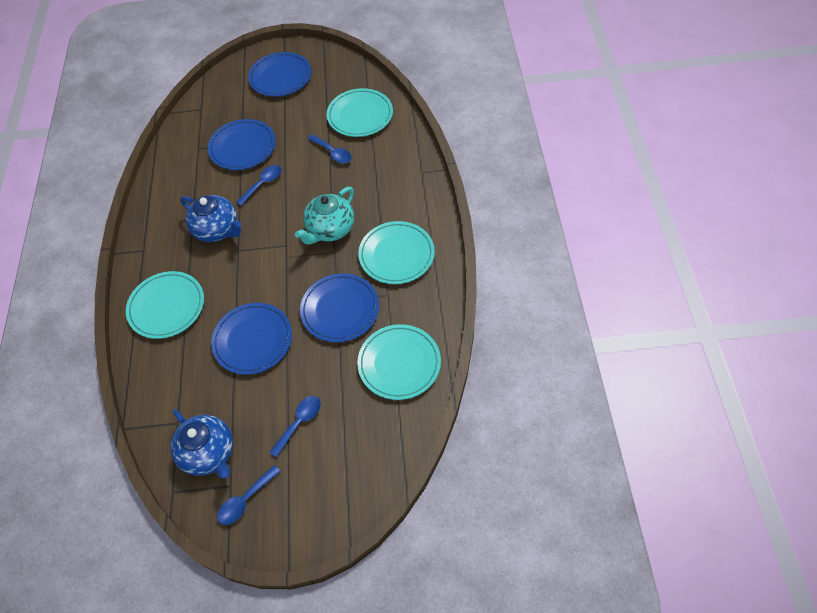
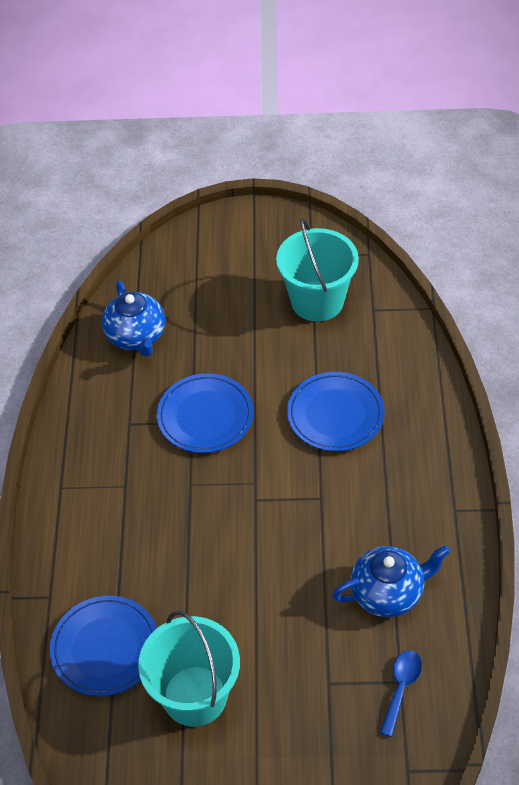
blue plate: 4 -> 3
blue spoon: 4 -> 1
turquoise bucket: 0 -> 2
turquoise plate: 4 -> 0
turquoise teapot: 1 -> 0

